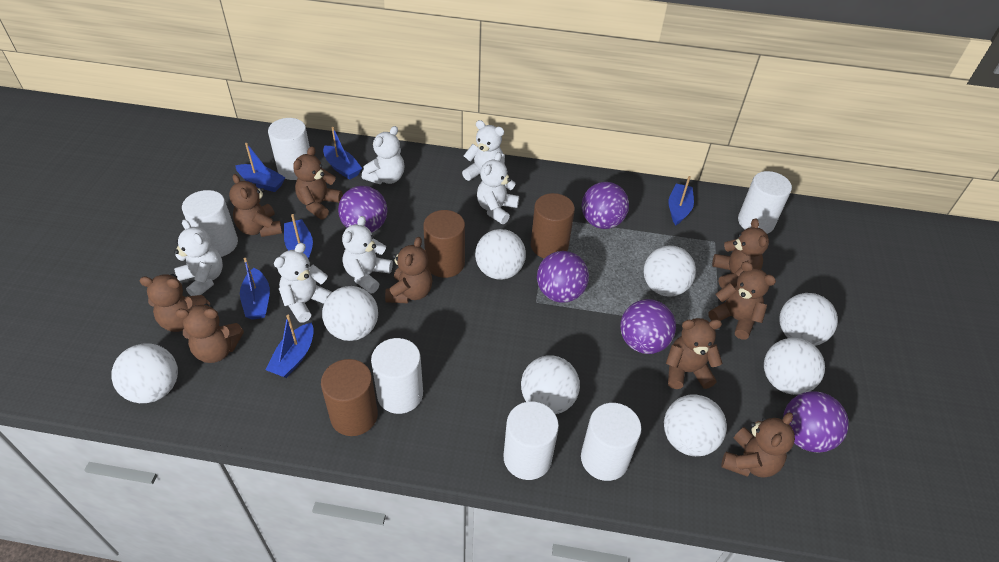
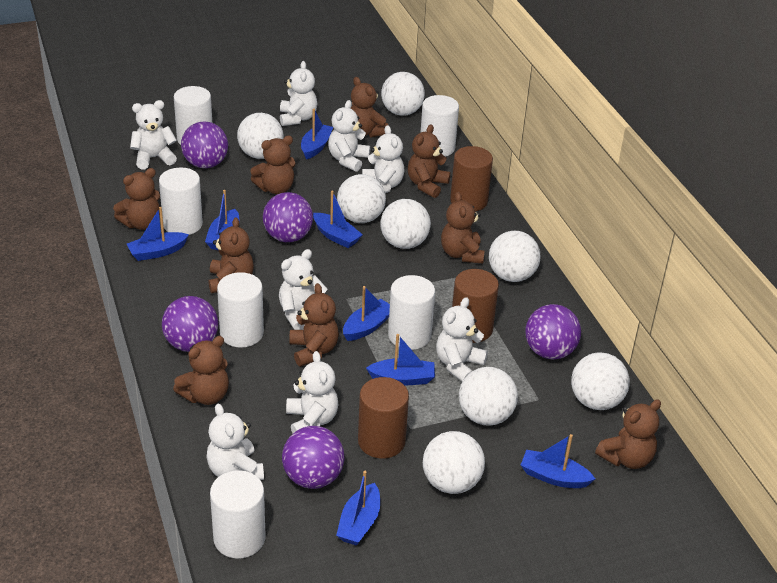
blue boat: 6 -> 8
white teddy bear: 6 -> 8

